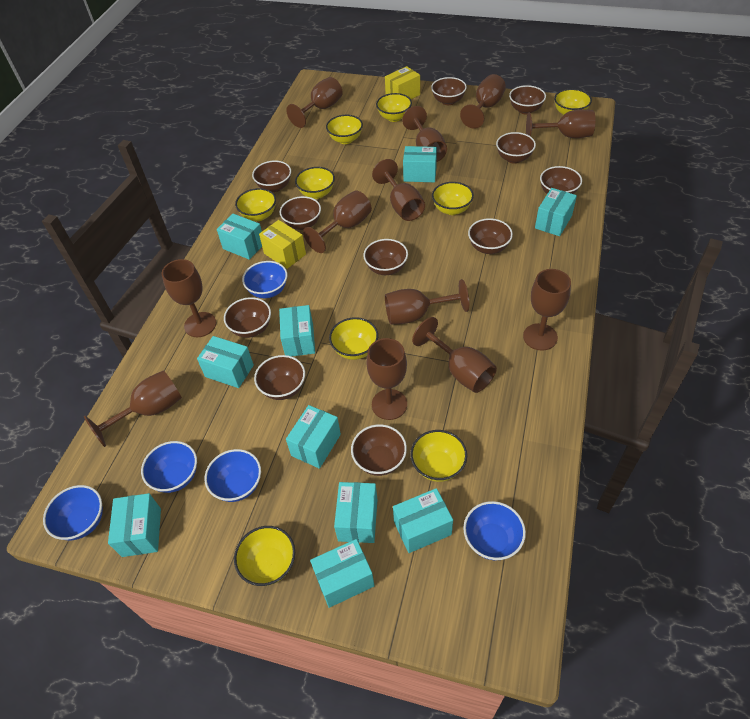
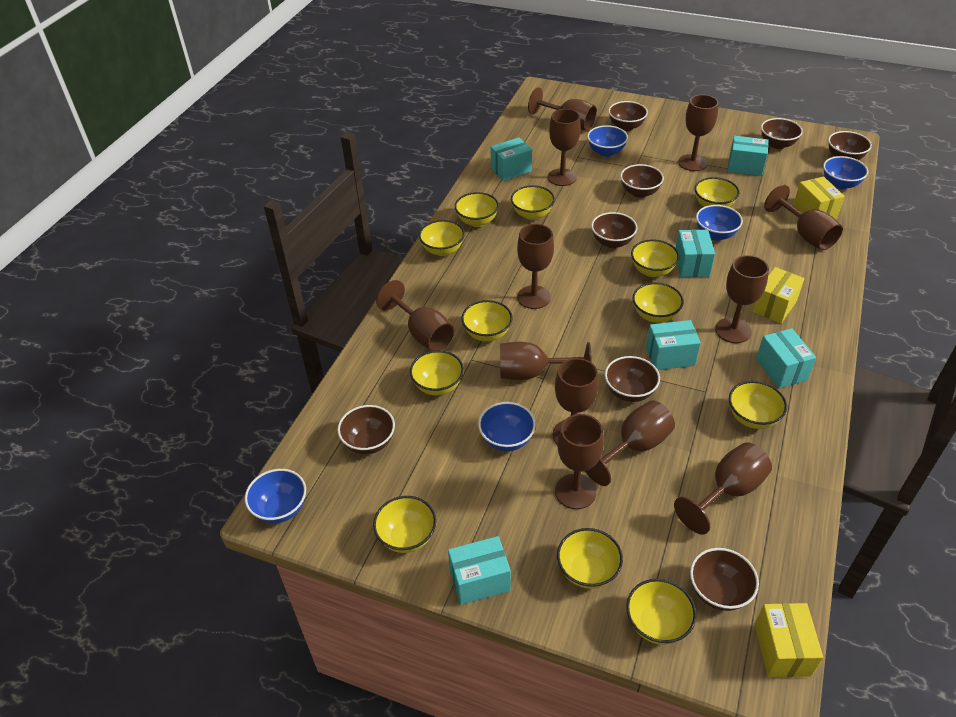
brown bowl: 11 -> 8
turquoise box: 10 -> 6
yellow bowl: 9 -> 12
yellow box: 2 -> 3

